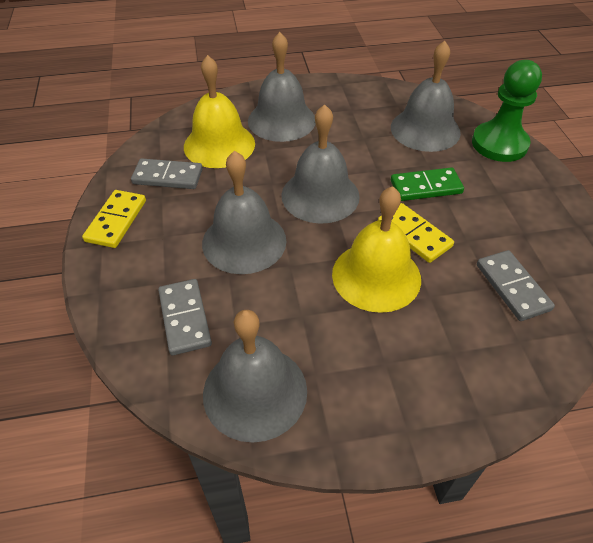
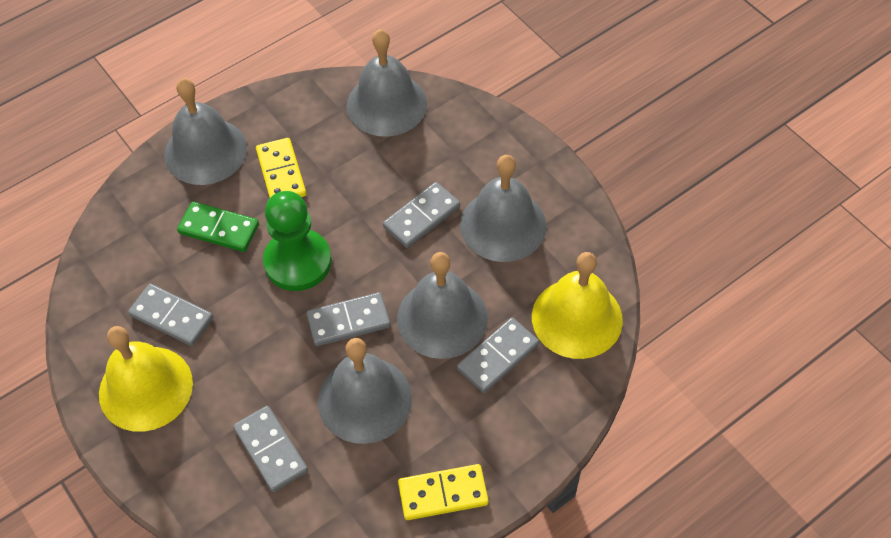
grey domino: 3 -> 5

